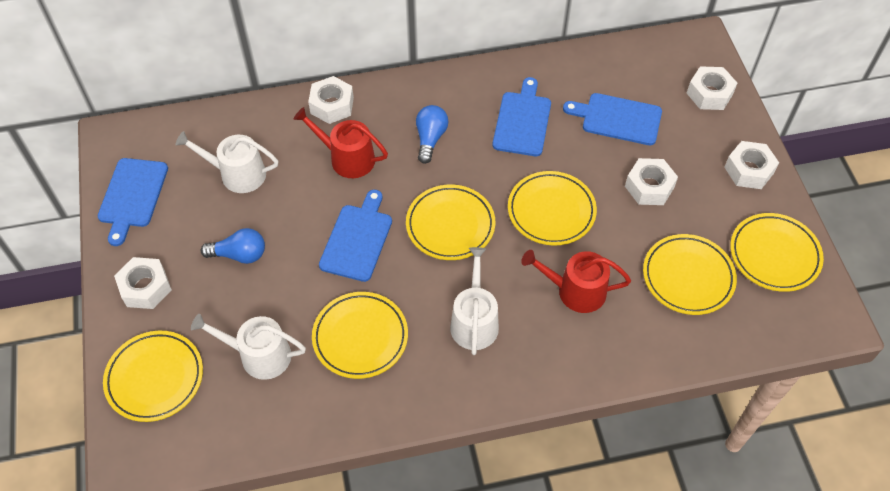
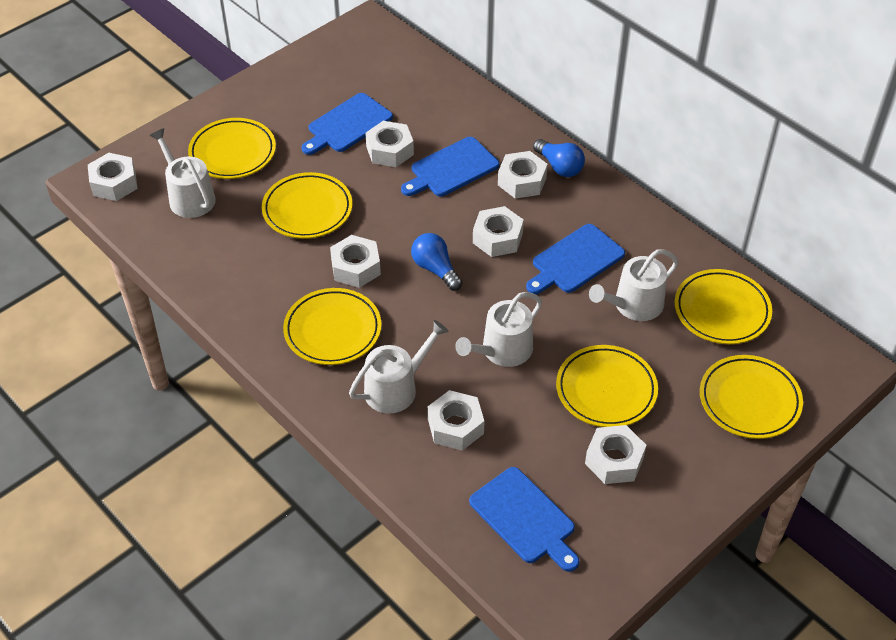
red watering can: 2 -> 0
white nut: 5 -> 7
white watering can: 3 -> 4

